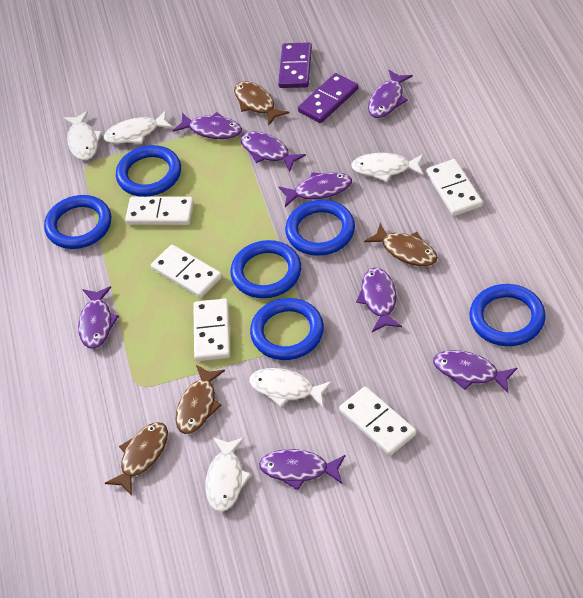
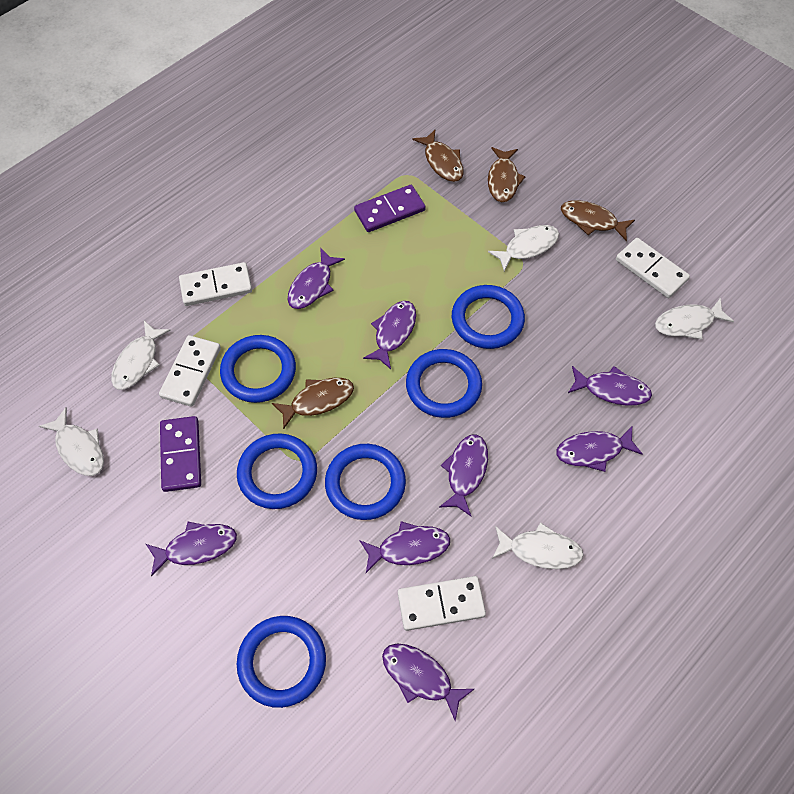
white domino: 5 -> 4

